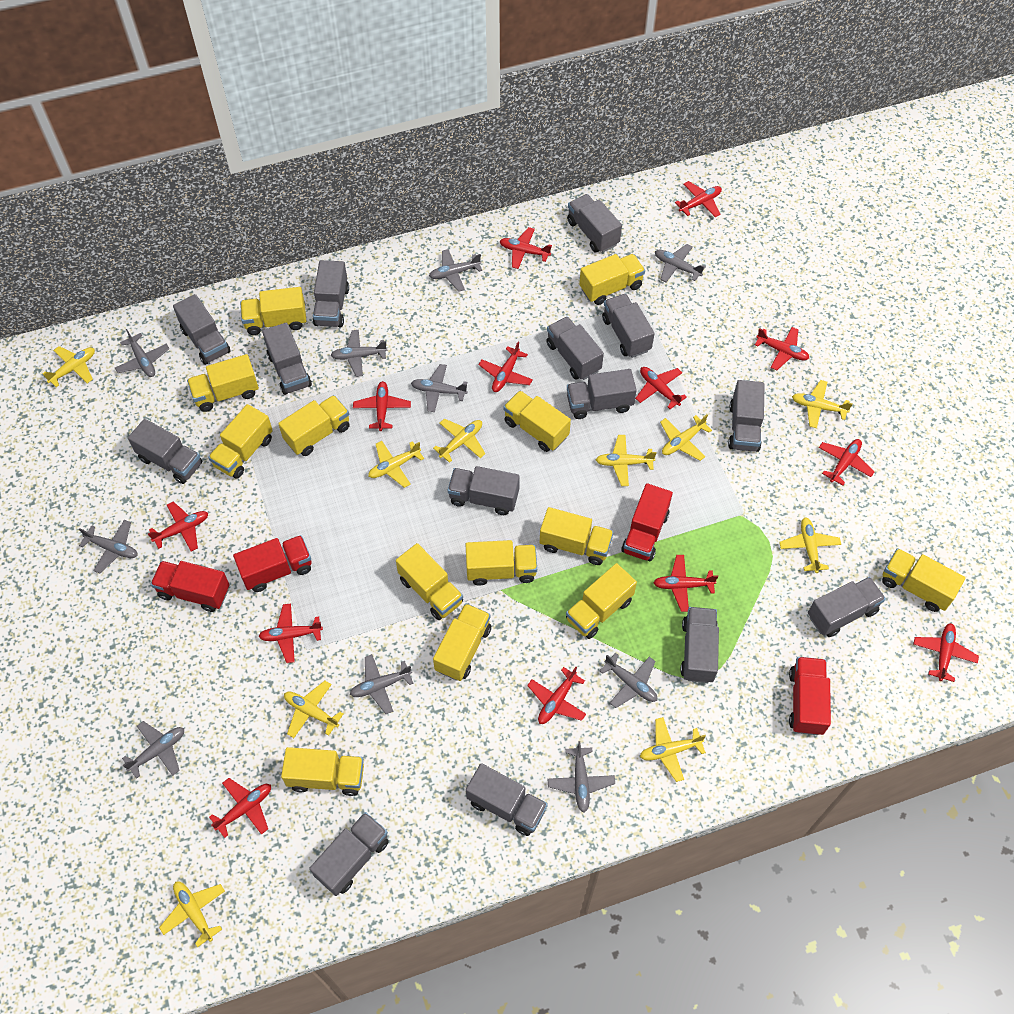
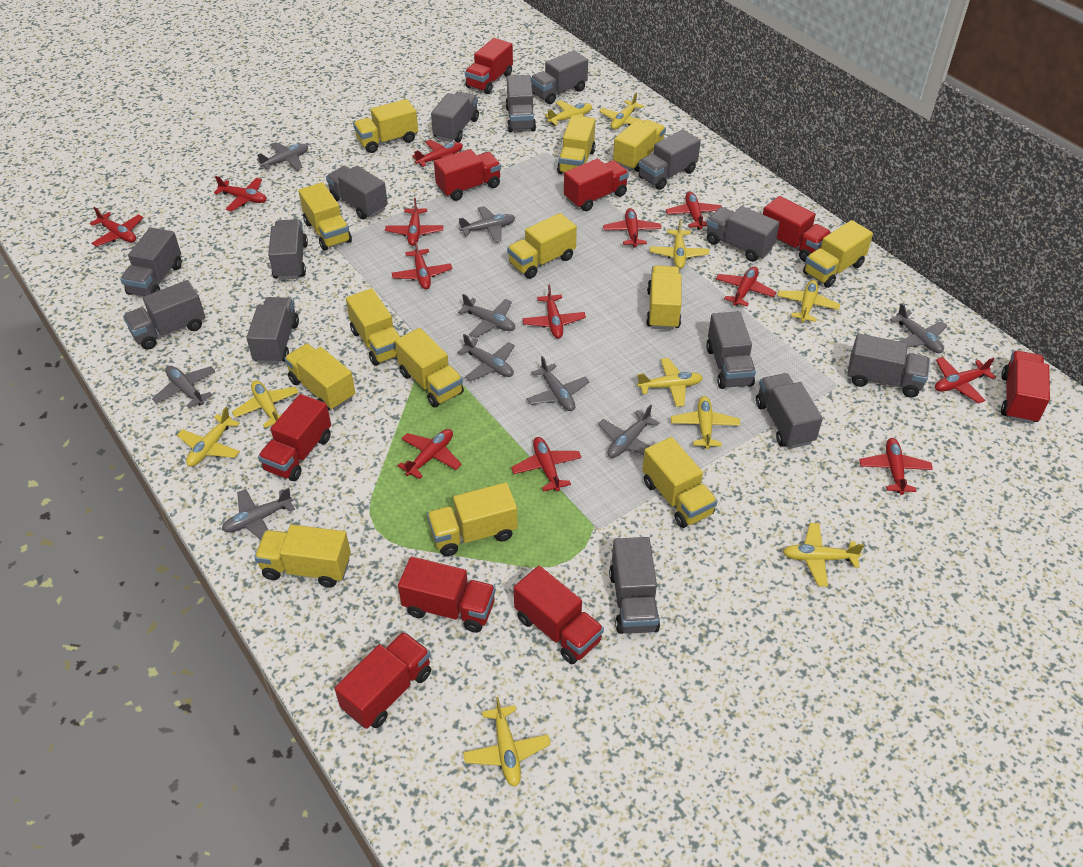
grey plane: 10 -> 9
red truck: 4 -> 9

